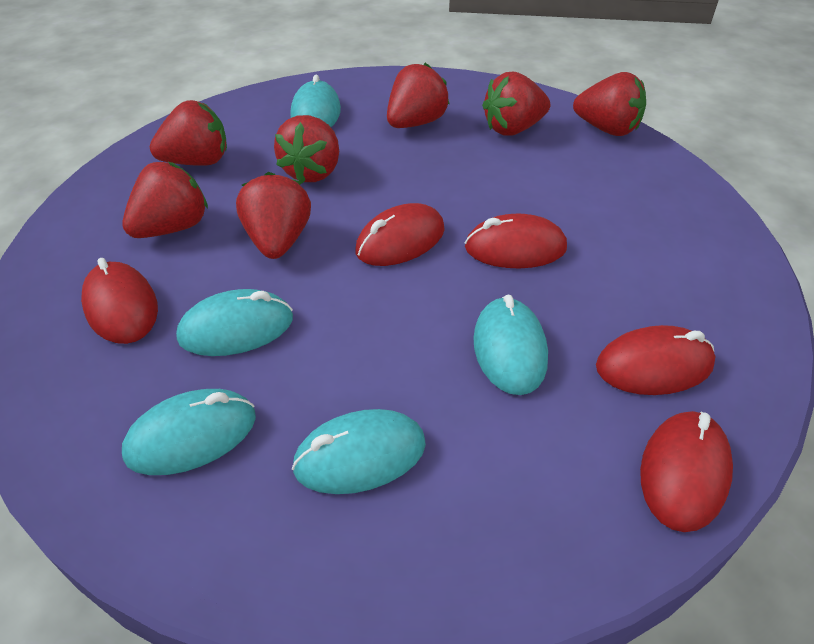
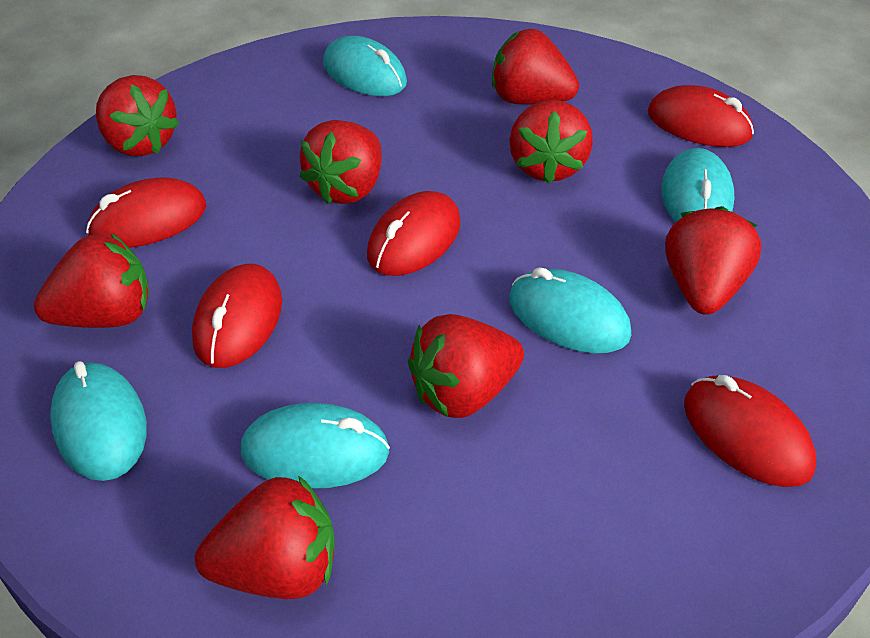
red strawberry: 7 -> 8

